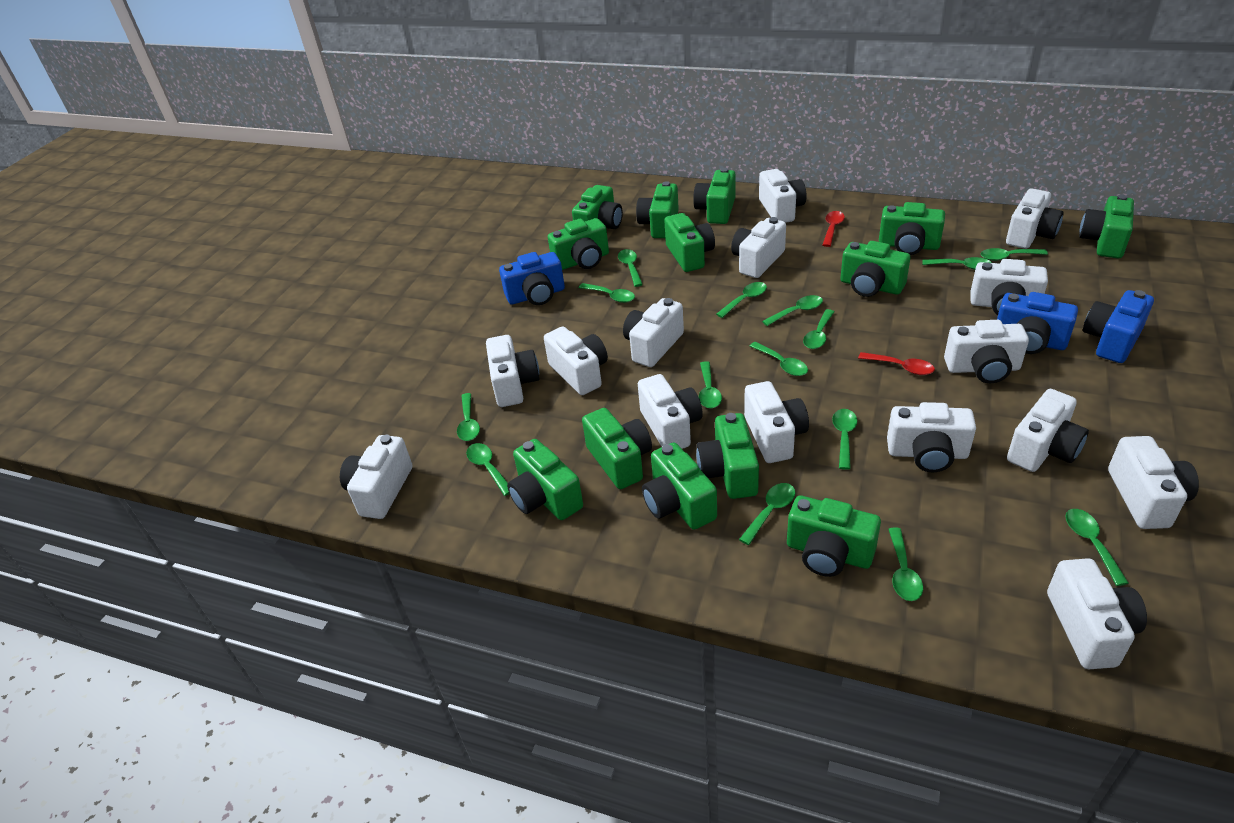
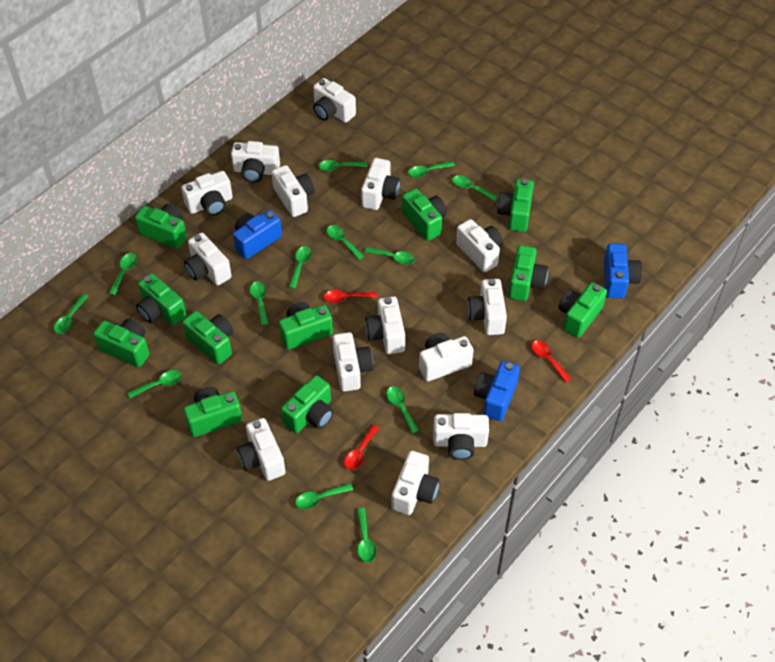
green camera: 13 -> 11
green spoon: 15 -> 13
red spoon: 2 -> 3
white camera: 15 -> 14

